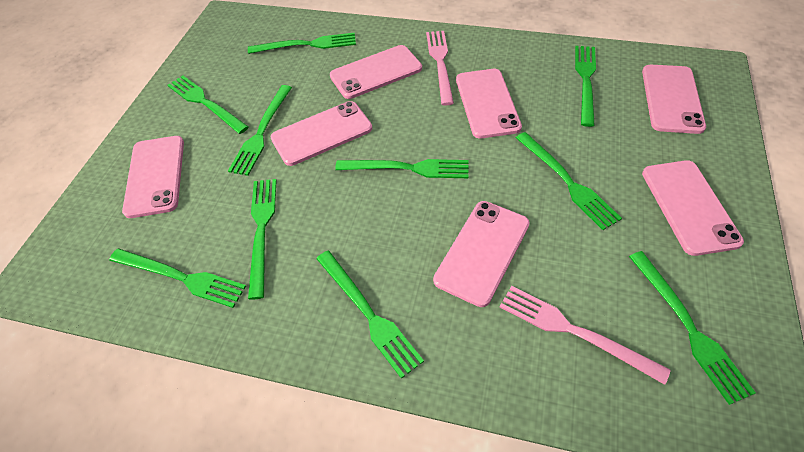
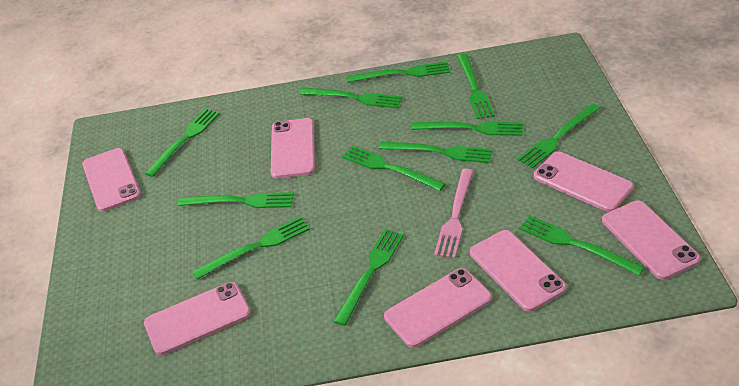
green fork: 10 -> 12
pink fork: 2 -> 1

